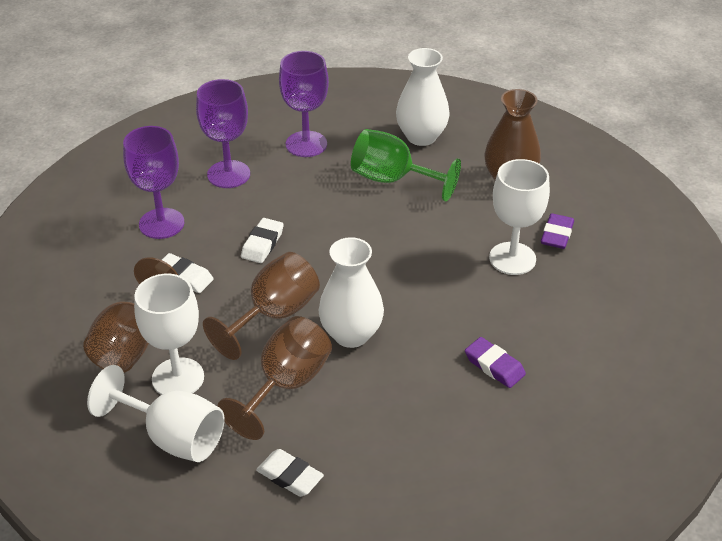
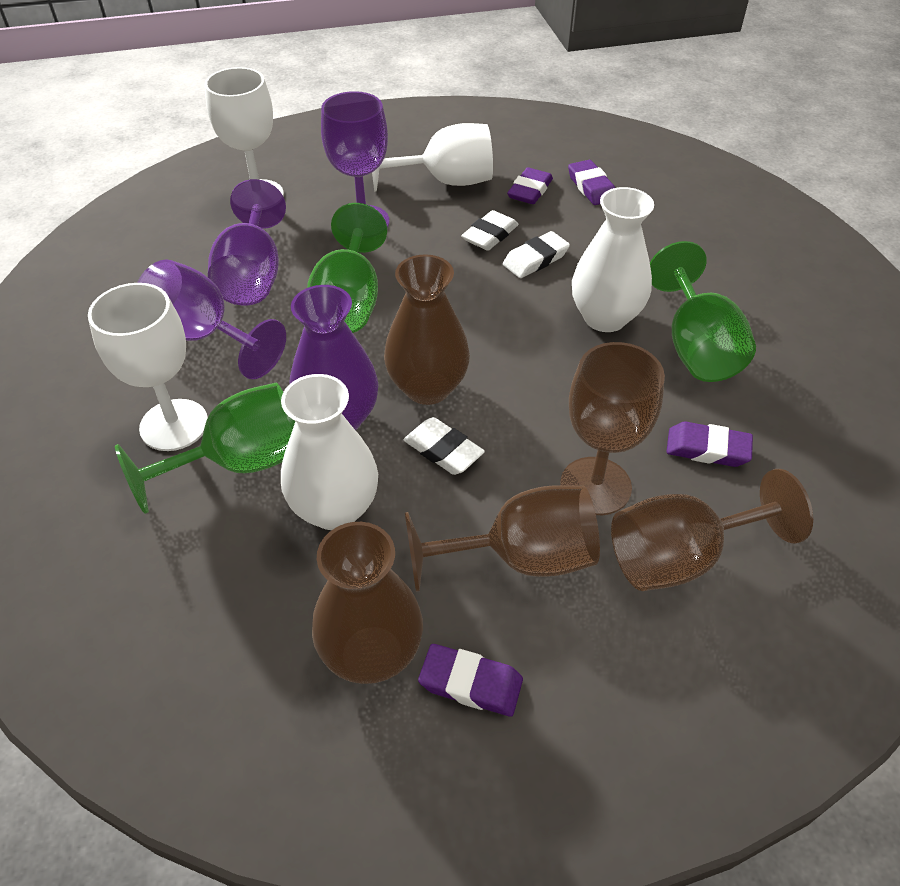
brown vase: 1 -> 2
green goblet: 1 -> 3
purple eraser: 2 -> 4
purple vase: 0 -> 1

